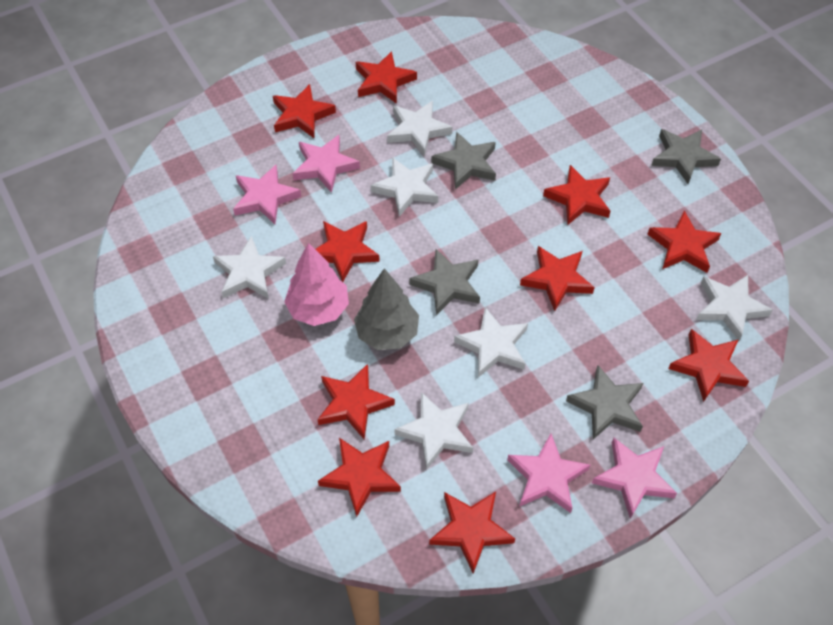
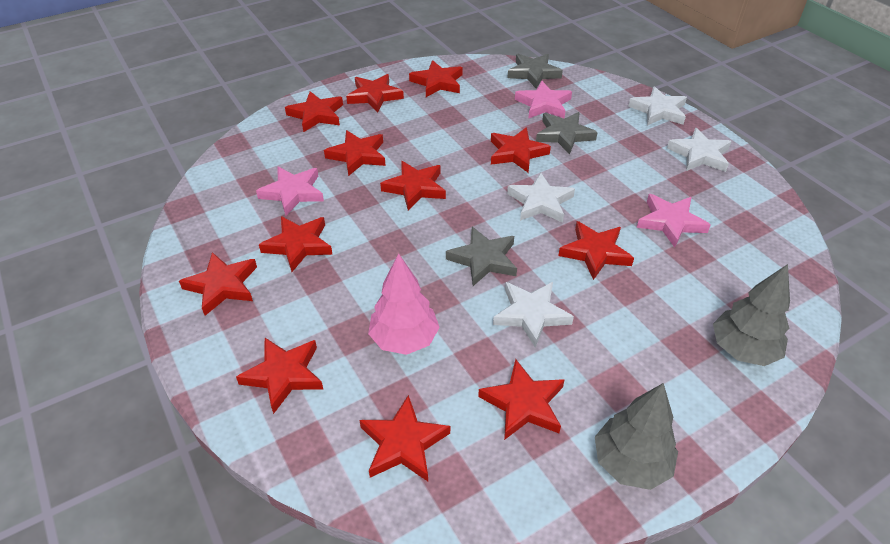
grey star: 4 -> 3
grey tree: 1 -> 2
pink star: 4 -> 3
red star: 10 -> 12
white star: 6 -> 4

